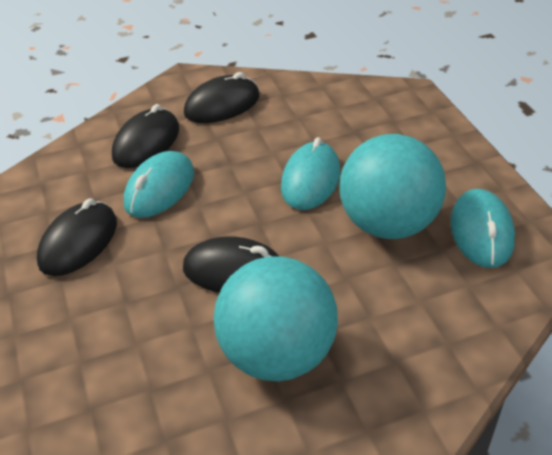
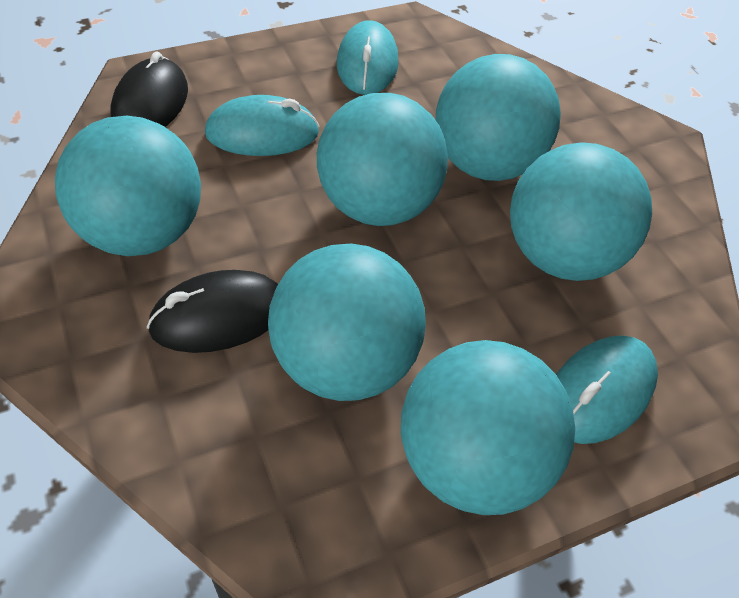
black mouse: 4 -> 2
turquoise ball: 2 -> 6

